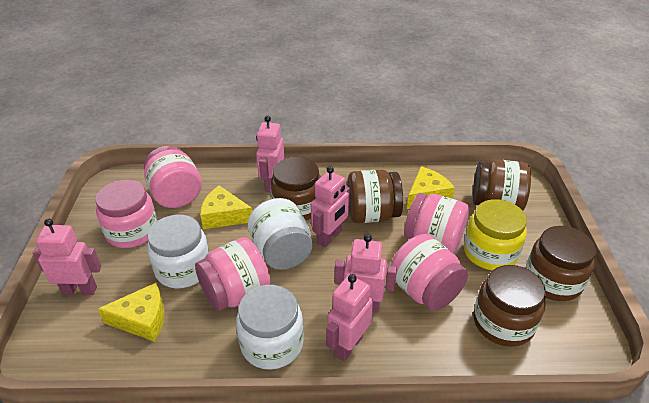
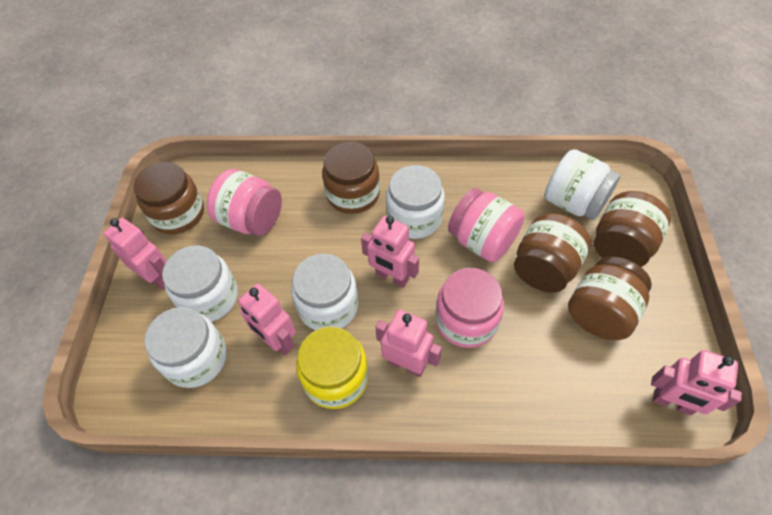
pink jar: 5 -> 3
white jar: 3 -> 5
yellow cheese: 3 -> 0

